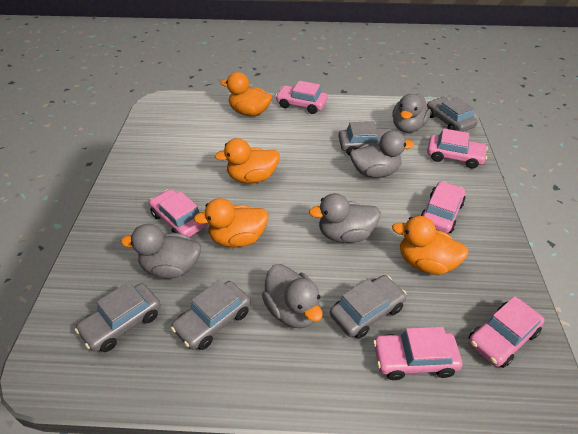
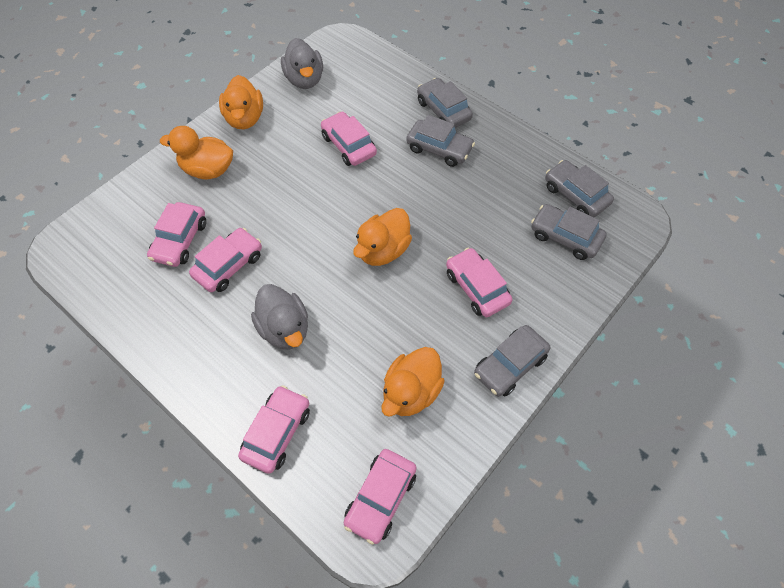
grey duck: 5 -> 2

